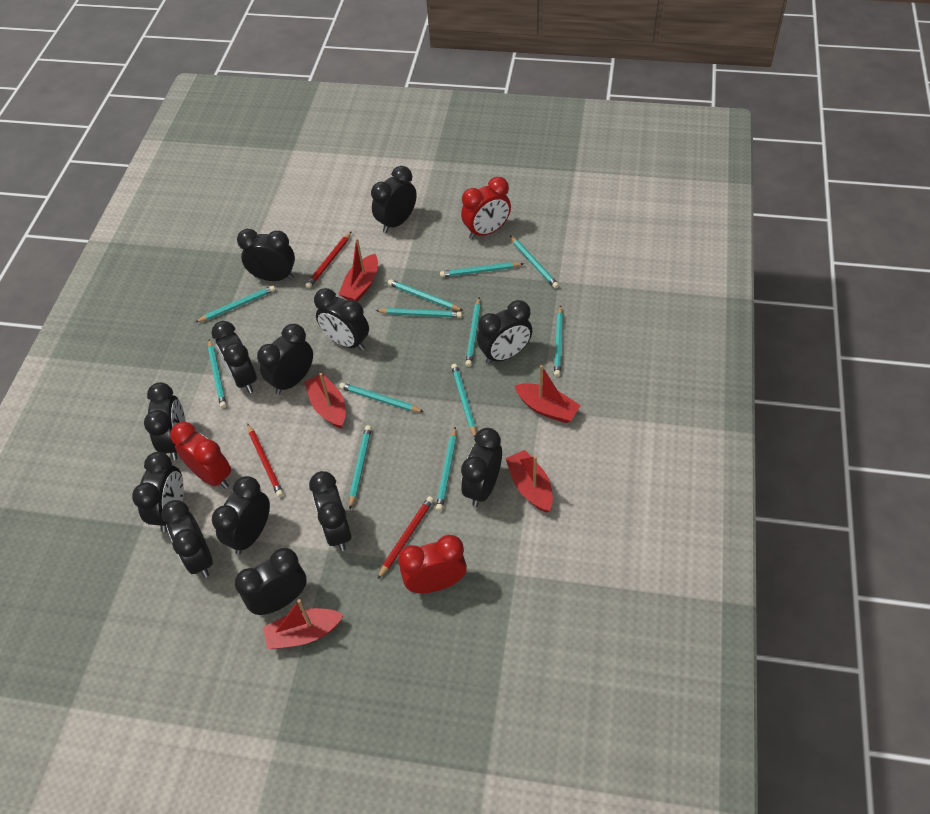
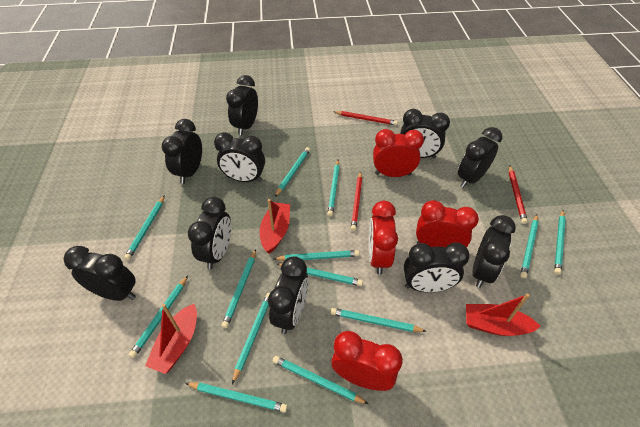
black clock: 13 -> 10
red boat: 5 -> 3
red clock: 3 -> 4
turquoise pencil: 12 -> 13

